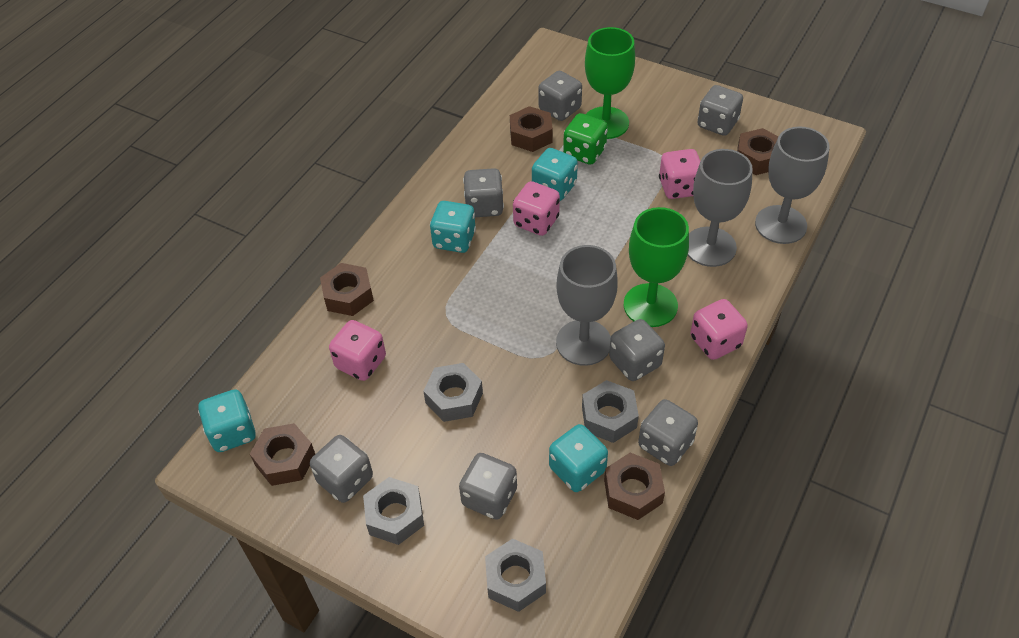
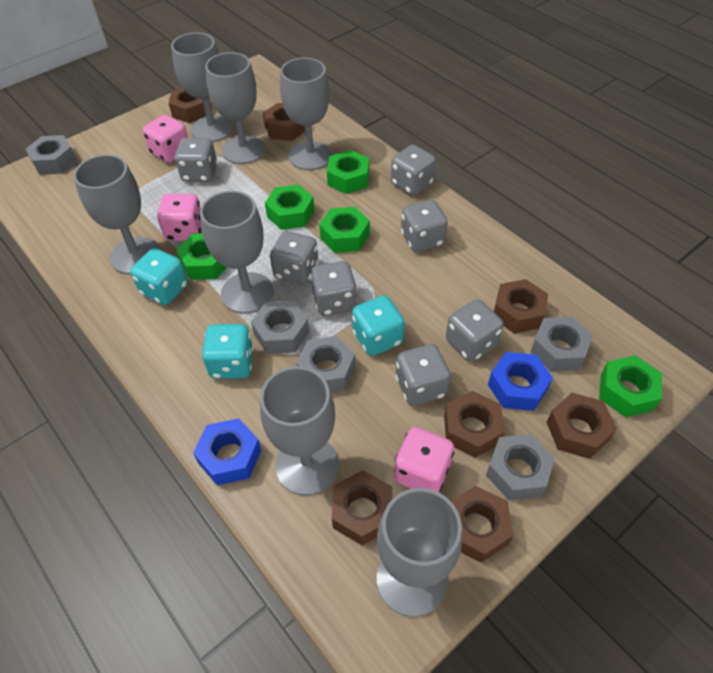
blue nut: 0 -> 2
brown nut: 5 -> 7
green dice: 1 -> 0
green goblet: 2 -> 0
green nut: 0 -> 5
grey goblet: 3 -> 7
grey nut: 4 -> 5
pink dice: 4 -> 3
turquoise dice: 4 -> 3

